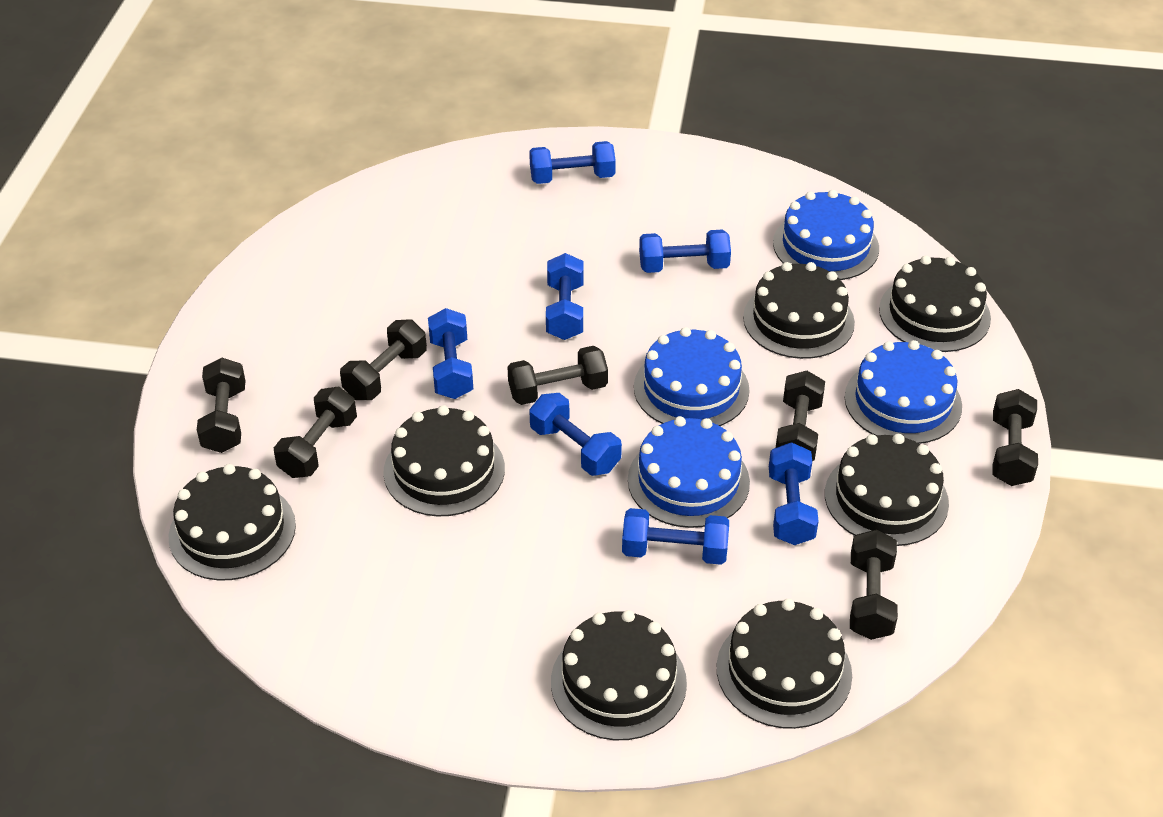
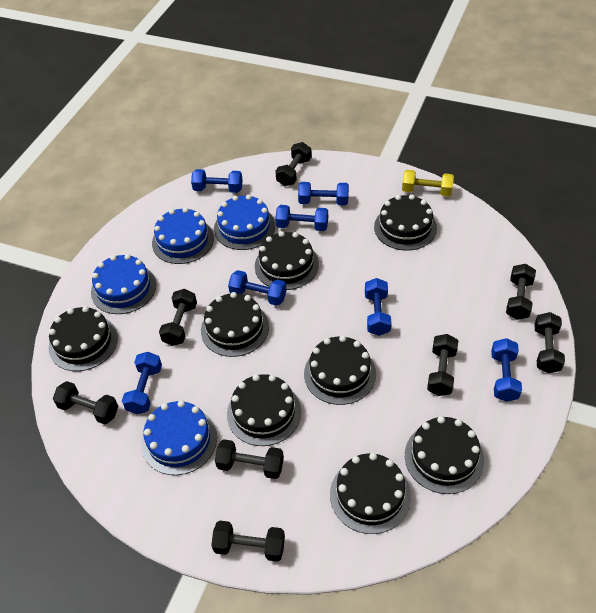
black cake: 7 -> 8
black dumbbell: 7 -> 8
yellow dumbbell: 0 -> 1

